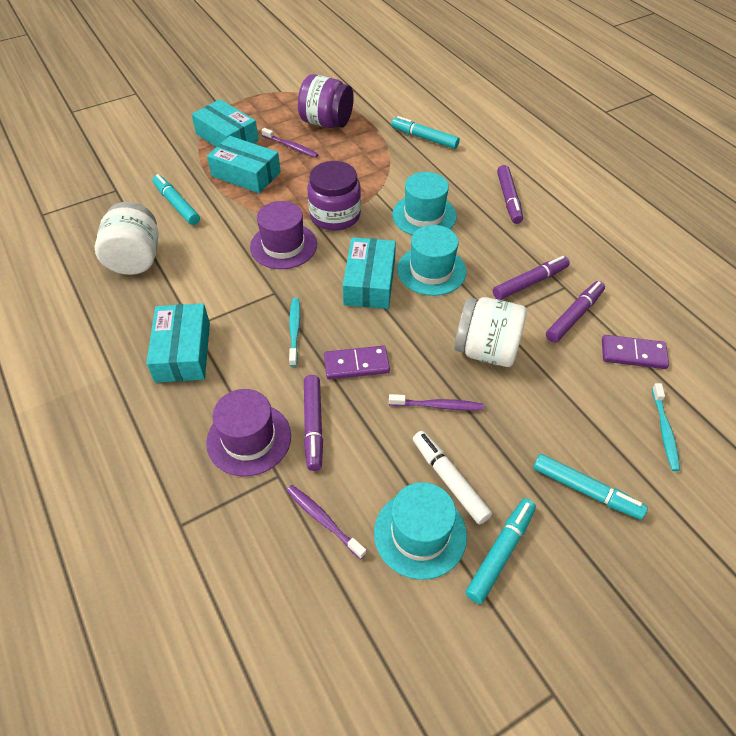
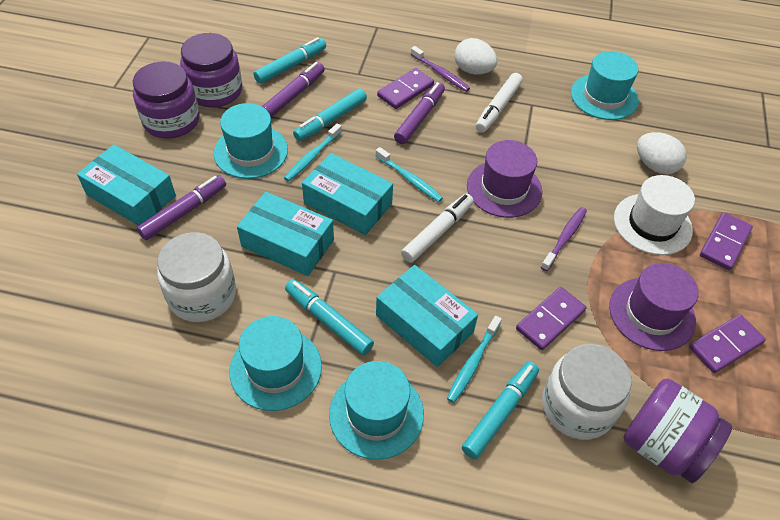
purple domino: 2 -> 4
purple jar: 2 -> 3
purple marker: 4 -> 3
purple toothbrush: 3 -> 2
turquoise hat: 3 -> 4
turquoise toothbrush: 2 -> 3
white egg: 0 -> 2
white hat: 0 -> 1
white marker: 1 -> 2

